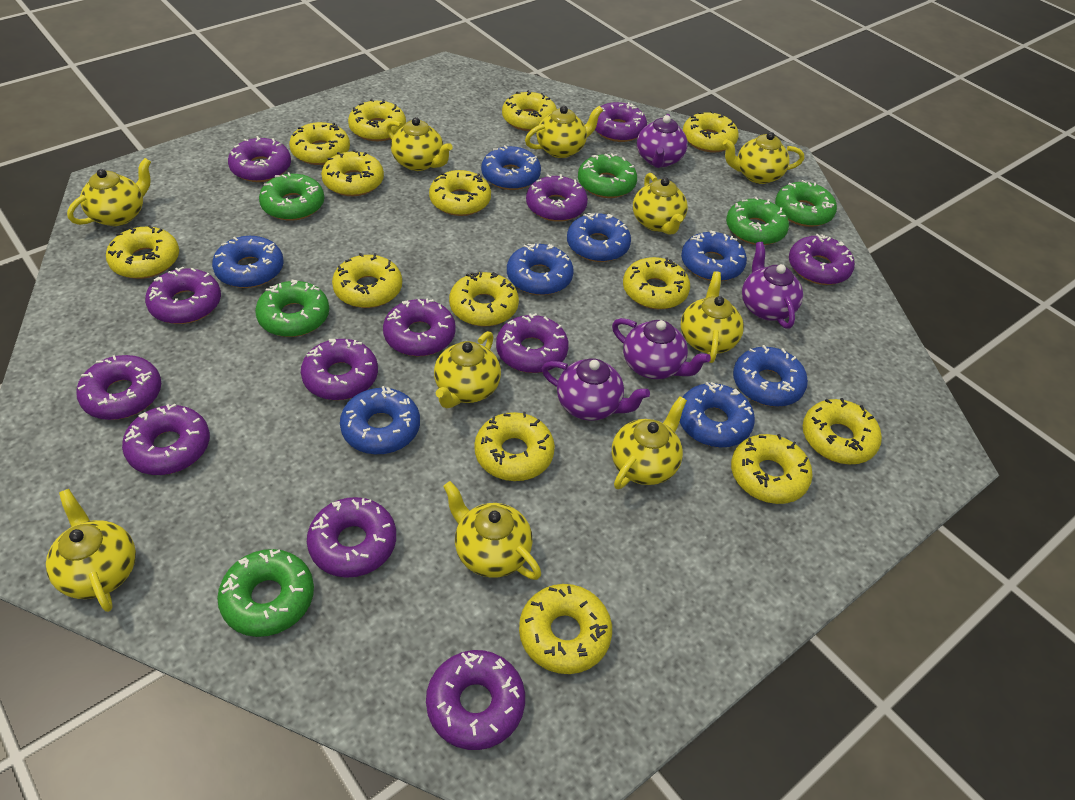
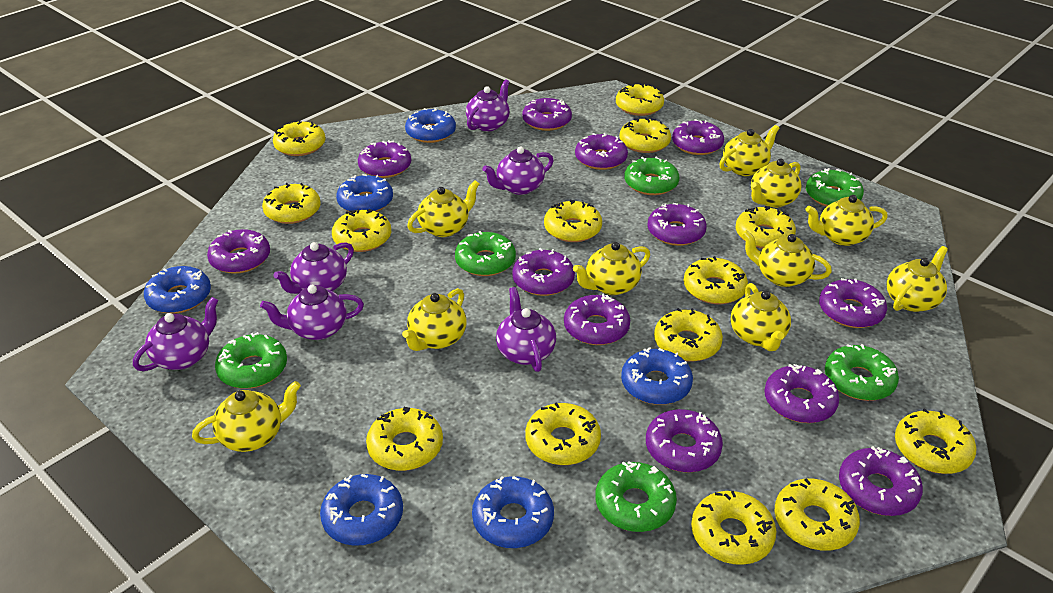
blue donut: 8 -> 6
purple teapot: 4 -> 6

